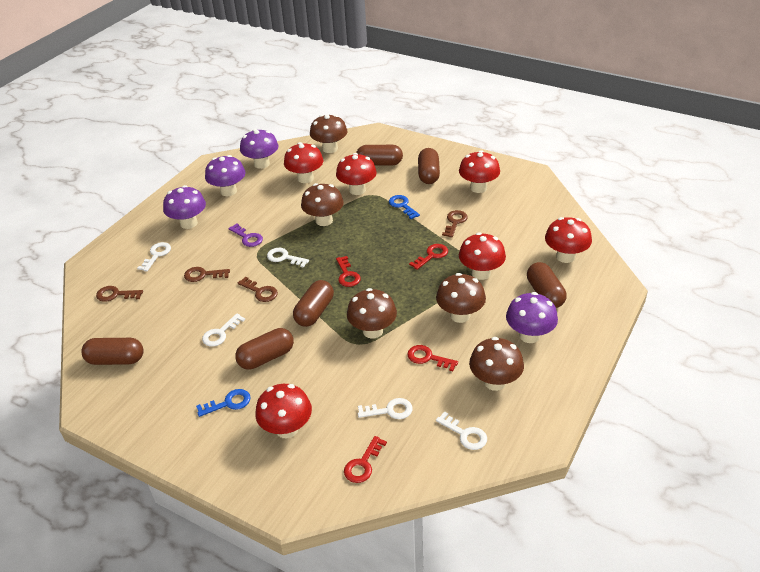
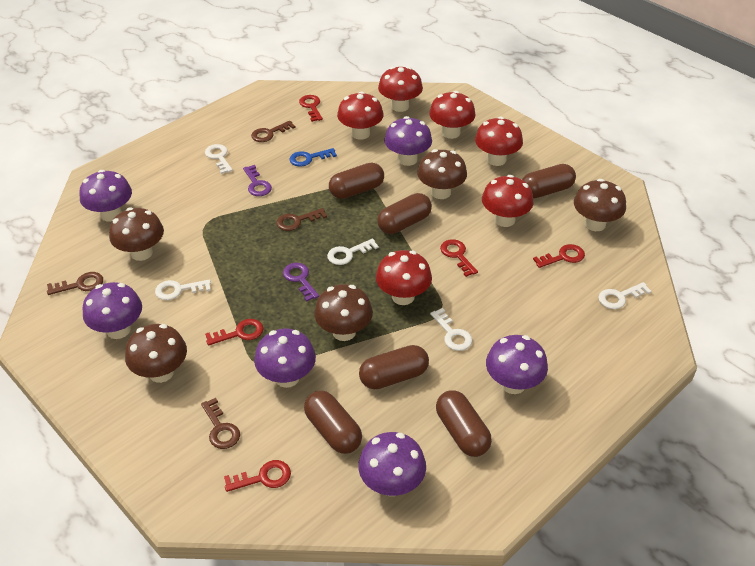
blue key: 2 -> 1
purple key: 1 -> 2
purple mushroom: 4 -> 6
red key: 4 -> 5

